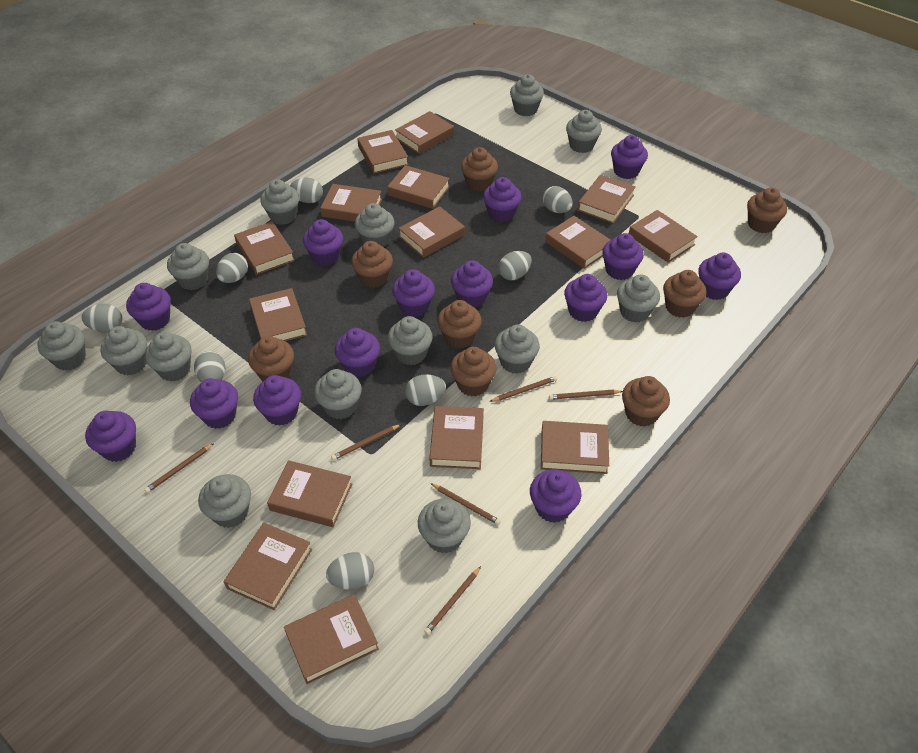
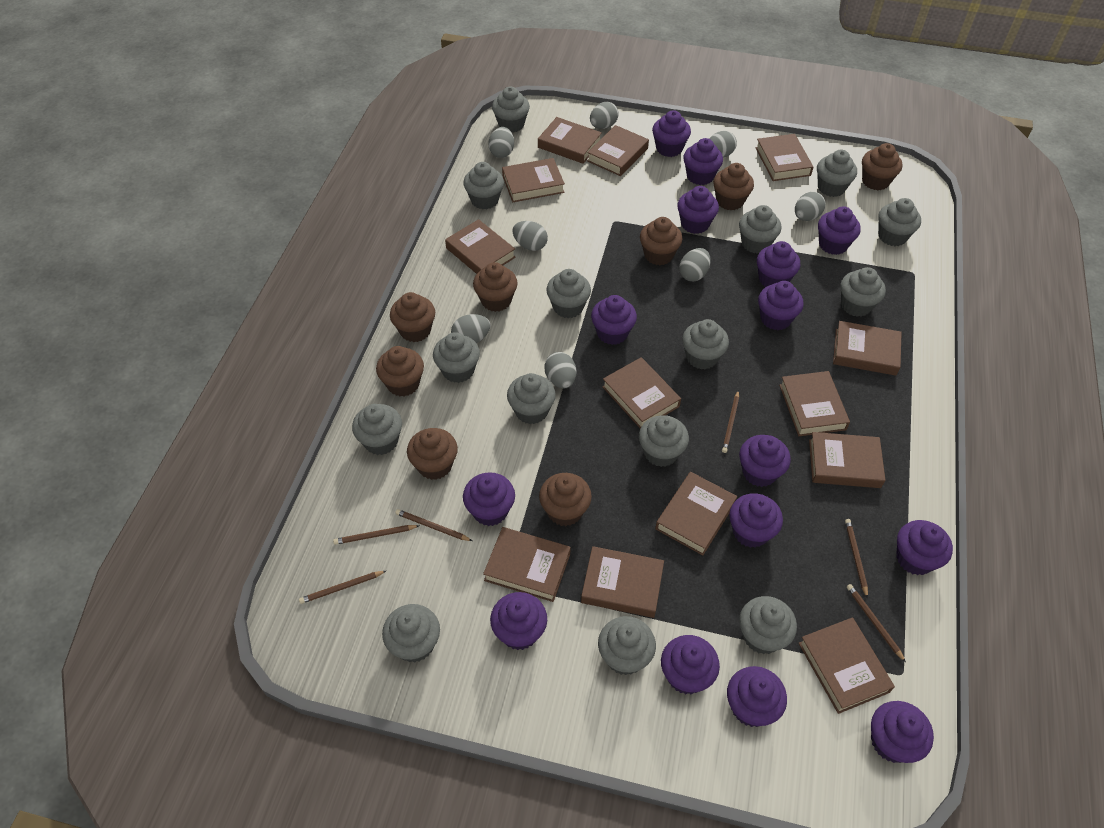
brown book: 15 -> 13
grey cupcake: 14 -> 15
purple cupcake: 14 -> 15

